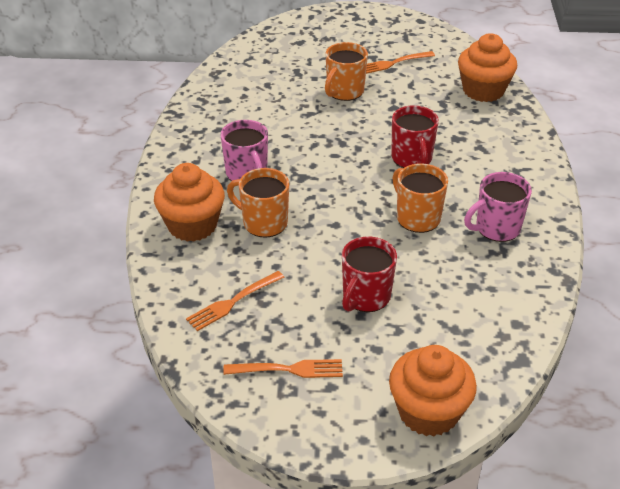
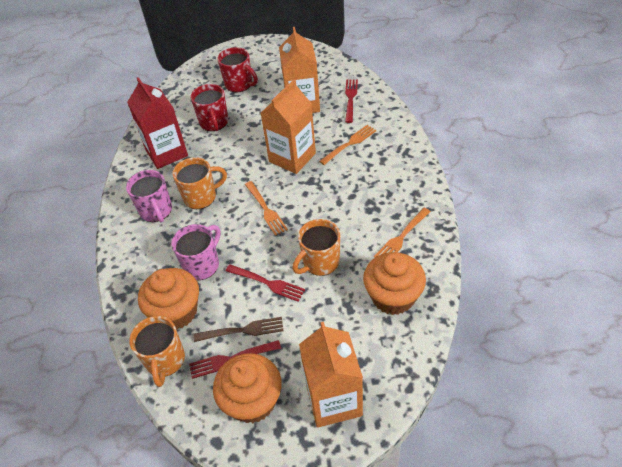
brown fork: 0 -> 1
orange carton: 0 -> 3
red carton: 0 -> 1
red fork: 0 -> 3

